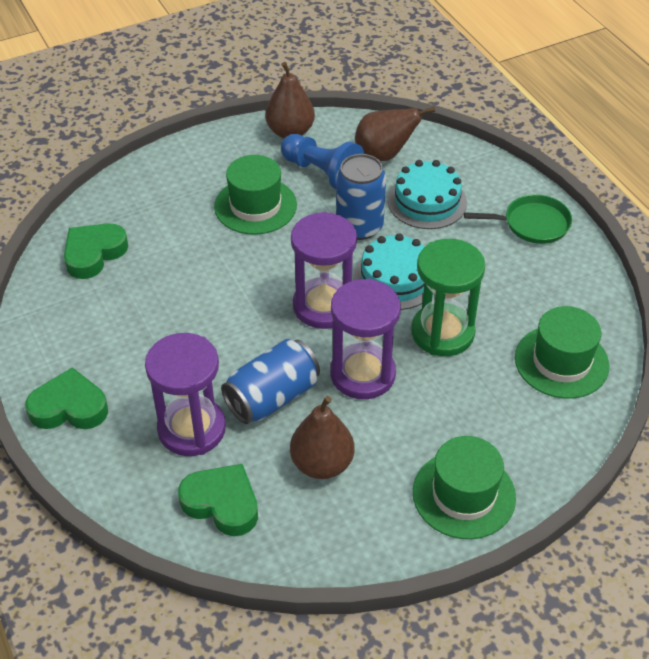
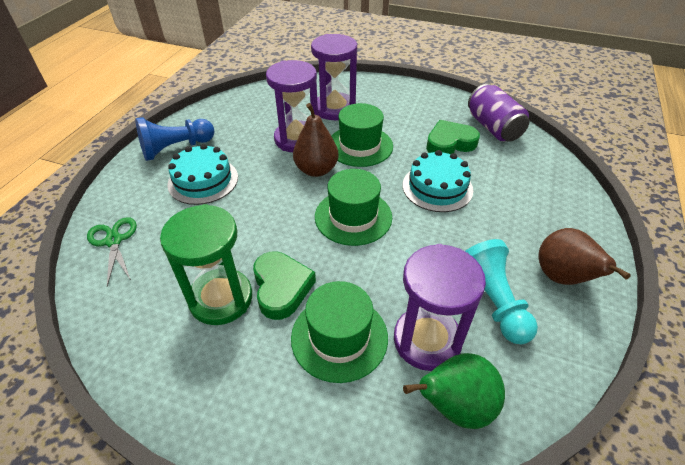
blue can: 2 -> 0
brown pear: 3 -> 2
green heart: 3 -> 2
green pan: 1 -> 0
green pear: 0 -> 1
green scissors: 0 -> 1
purple can: 0 -> 1
turquoise pawn: 0 -> 1

